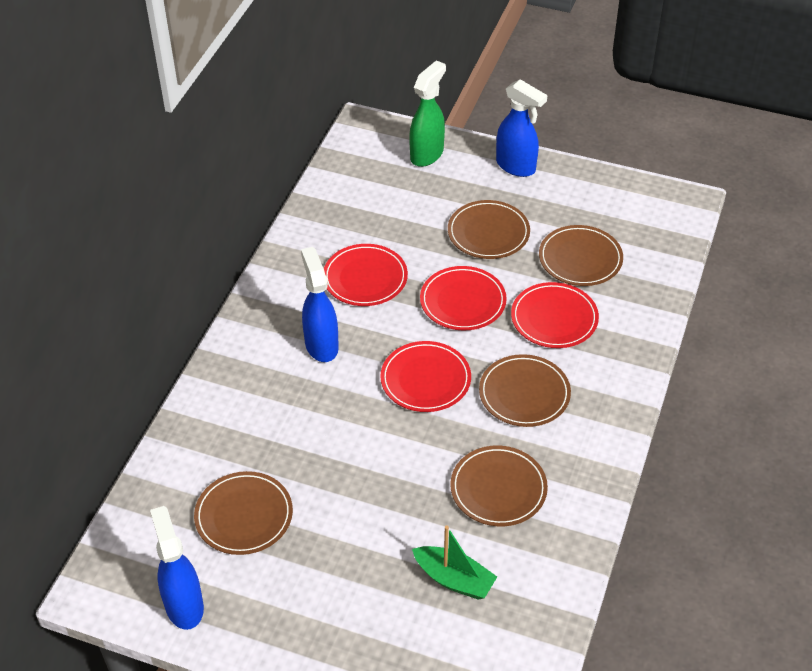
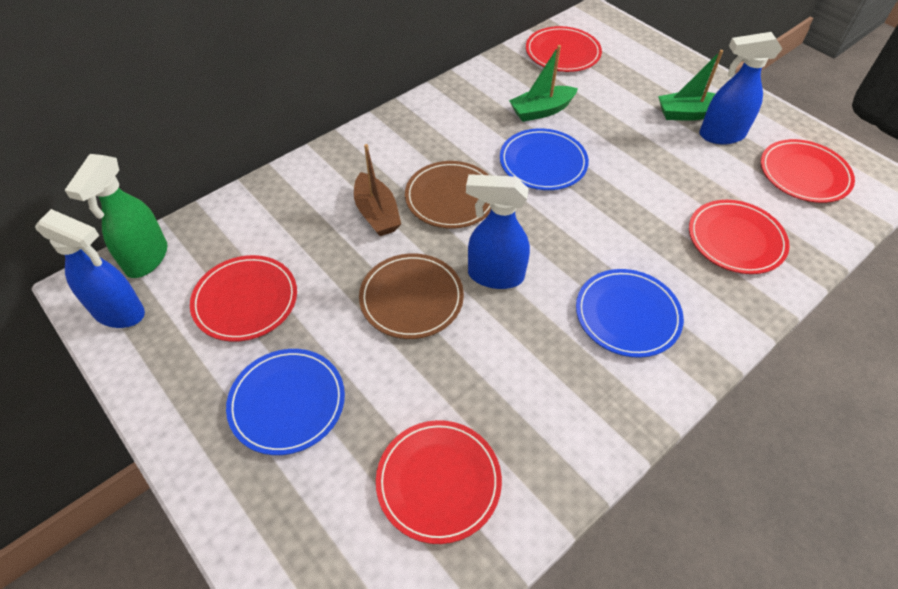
blue plate: 0 -> 3
brown boat: 0 -> 1
brown plate: 5 -> 2
green boat: 1 -> 2
red plate: 4 -> 5

